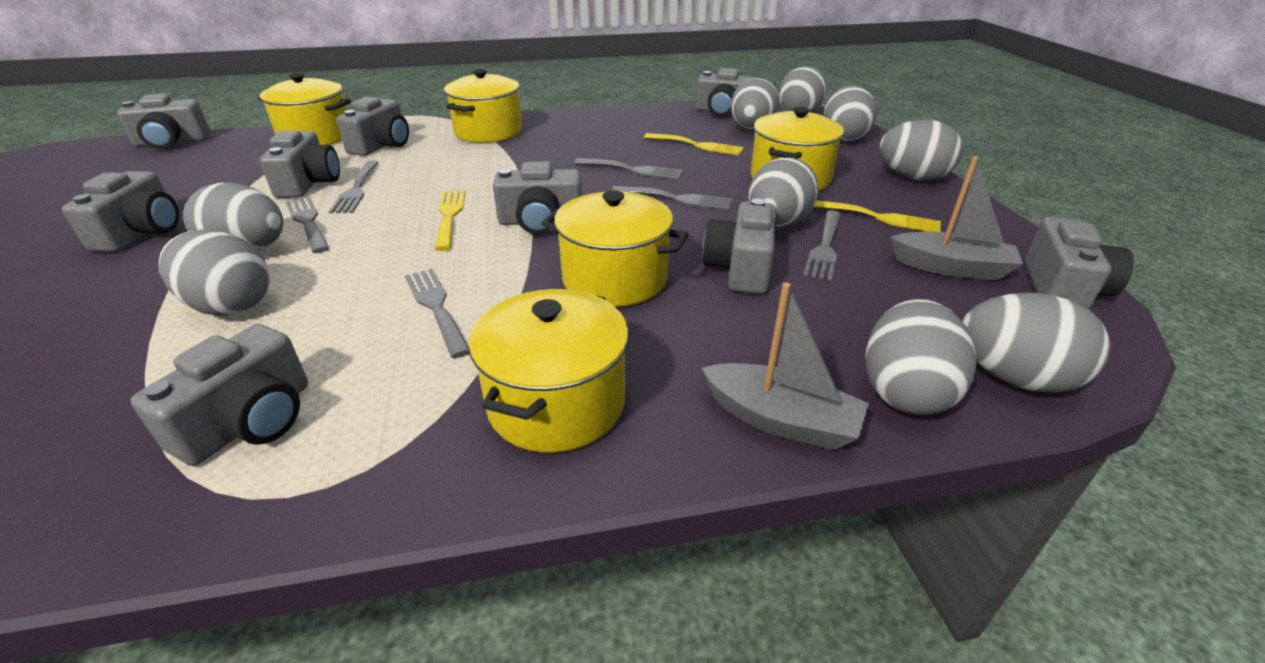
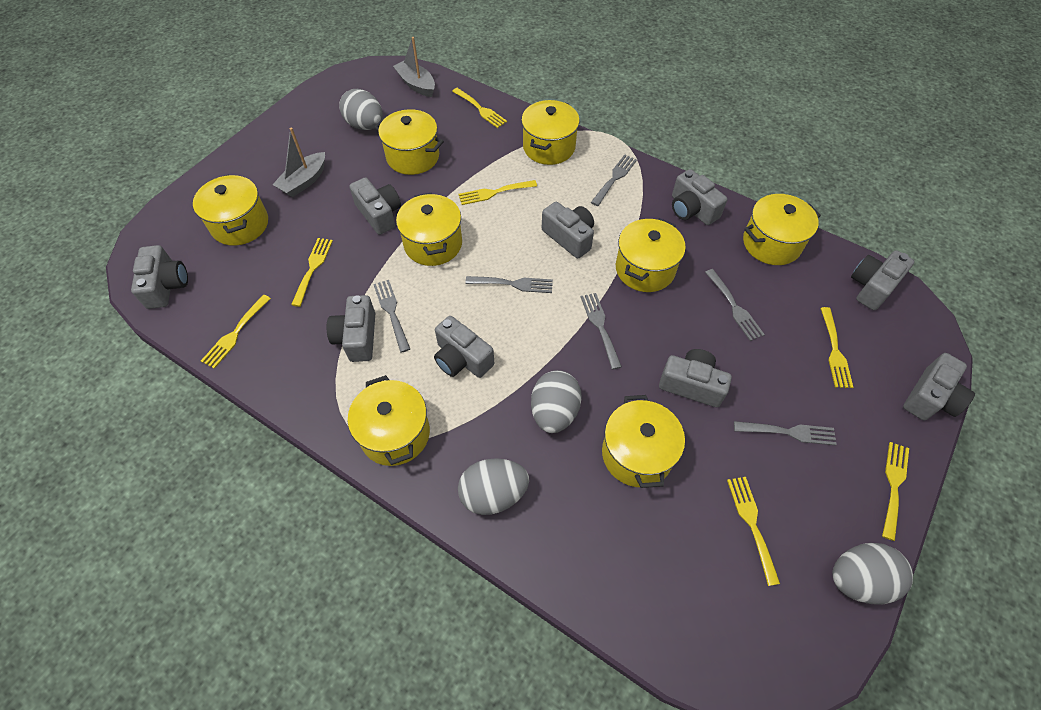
grey egg: 9 -> 4
yellow fork: 3 -> 7
yellow pot: 5 -> 8

